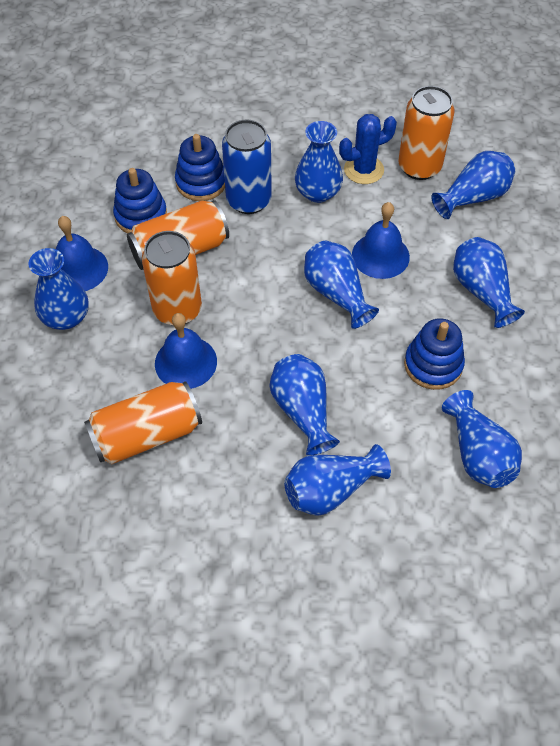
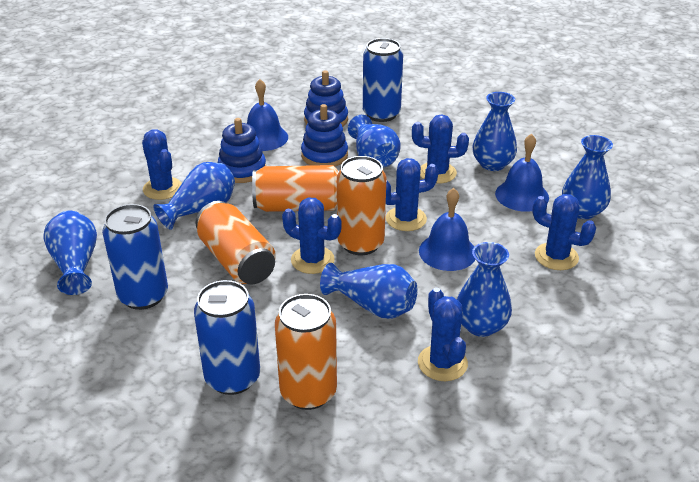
blue cactus: 1 -> 6
blue can: 1 -> 3
blue vase: 8 -> 7

